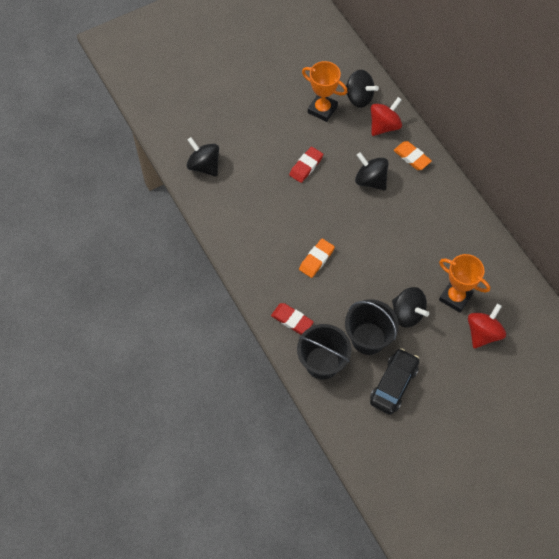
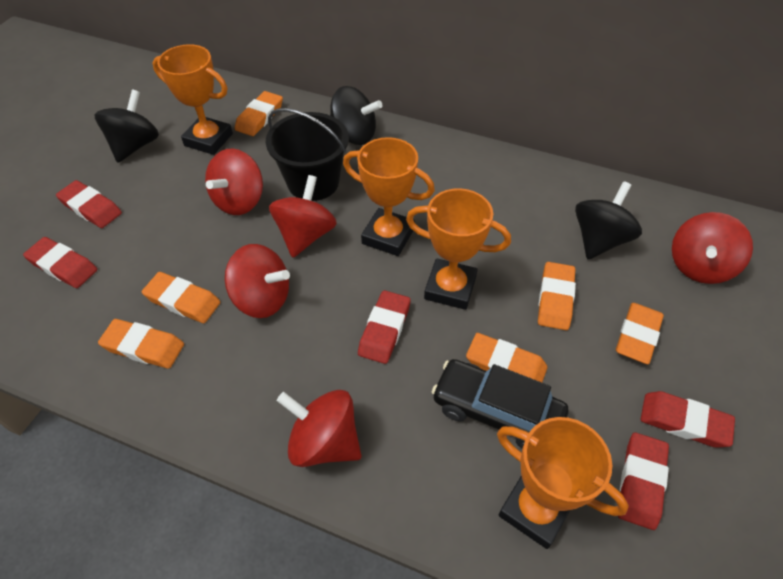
black bucket: 2 -> 1
black spinning top: 4 -> 3
orange eraser: 2 -> 6
orange trophy: 2 -> 4
red eraser: 2 -> 5
red spinning top: 2 -> 5

